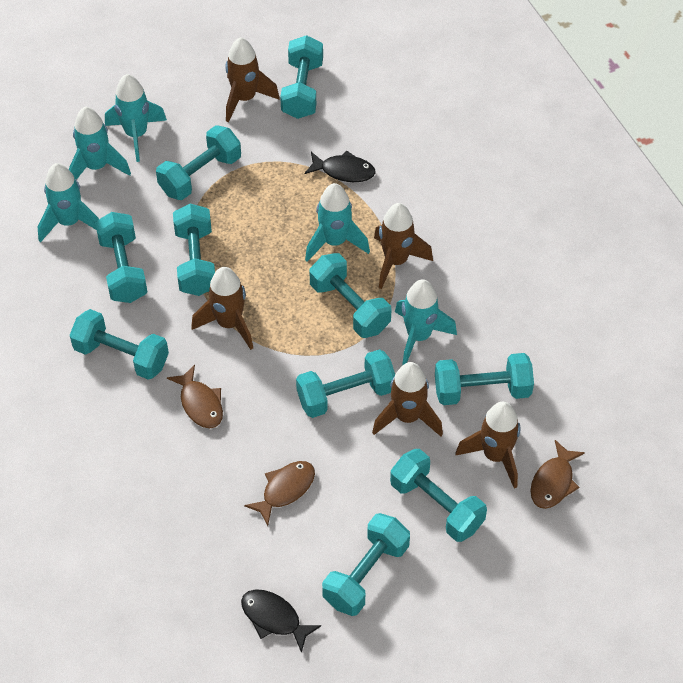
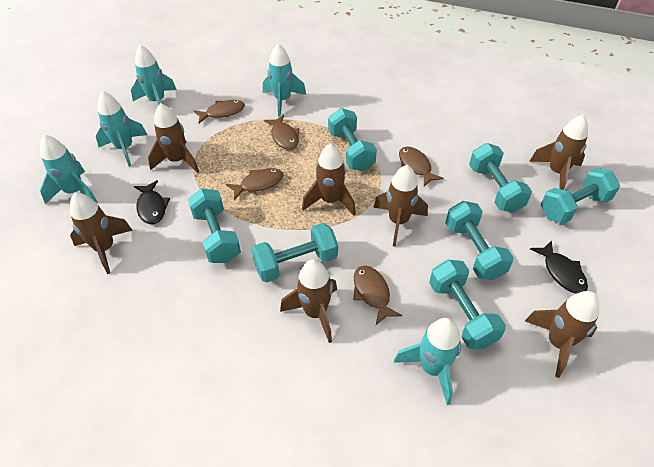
brown fish: 3 -> 5
brown rocket: 5 -> 7
turquoise dumbbell: 10 -> 7

